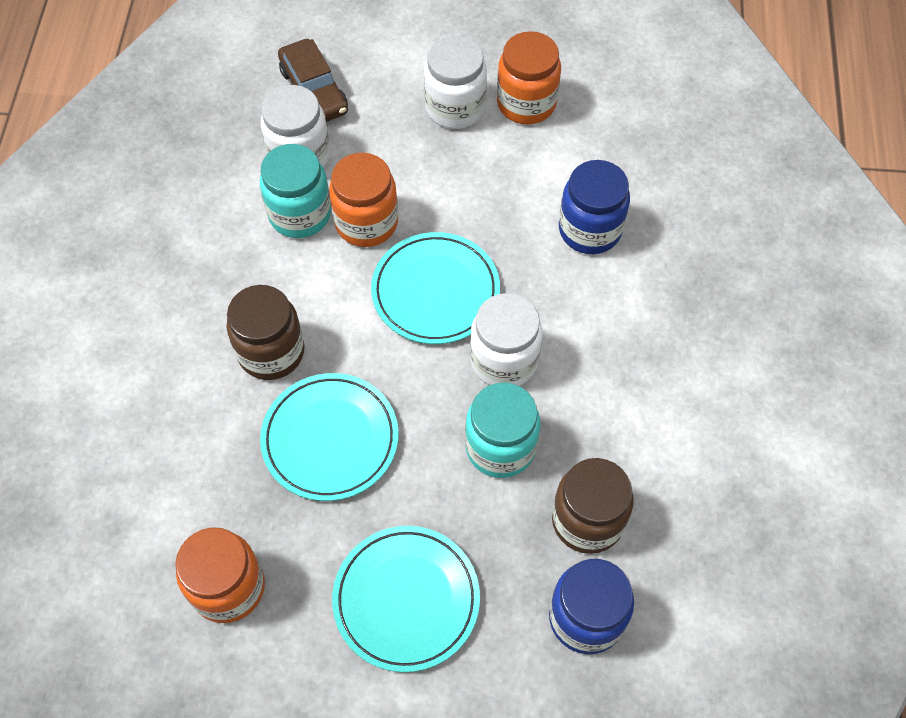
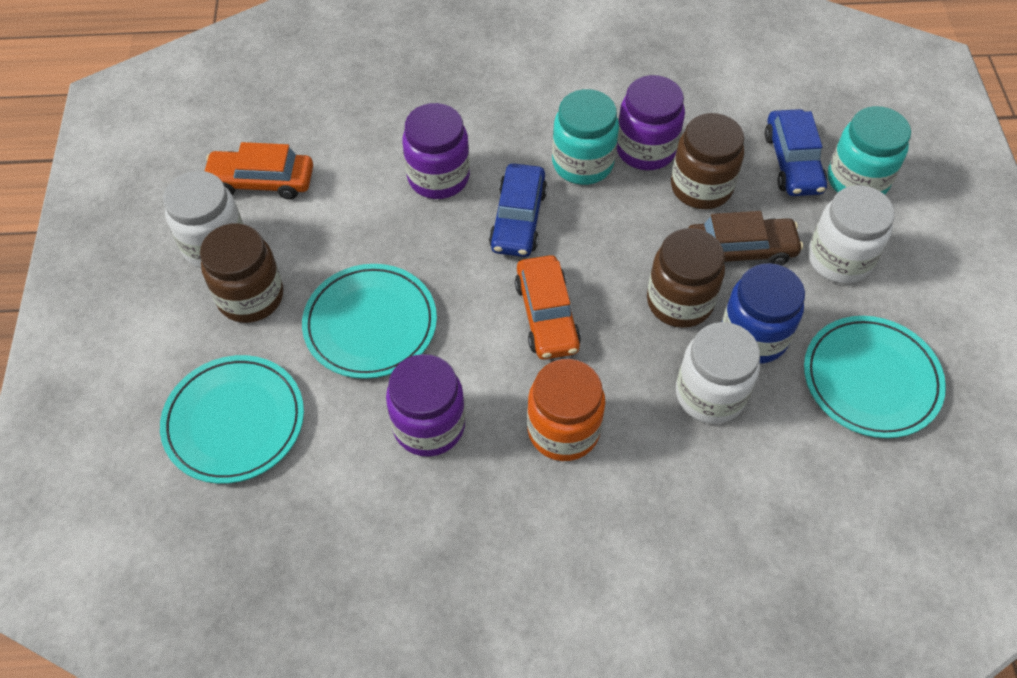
blue car: 0 -> 2
blue jar: 2 -> 1
brown jar: 2 -> 3
orange car: 0 -> 2
orange jar: 3 -> 1
purple jar: 0 -> 3

